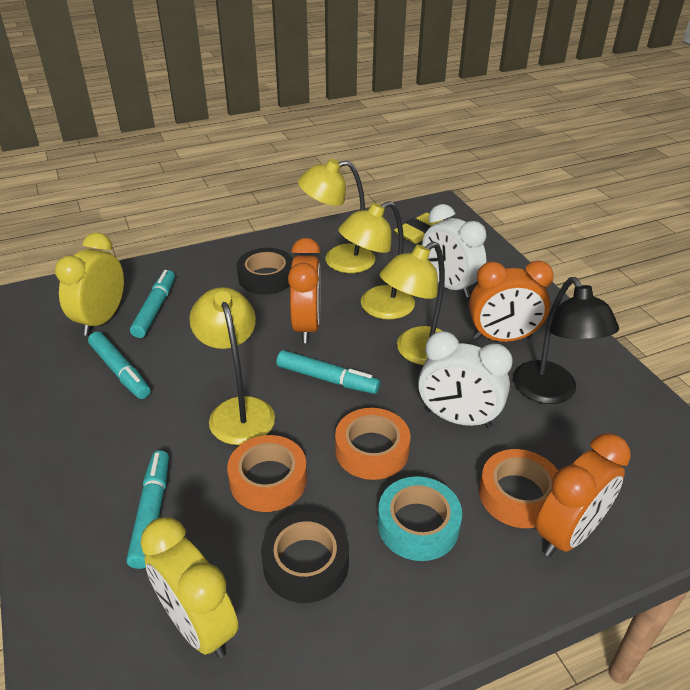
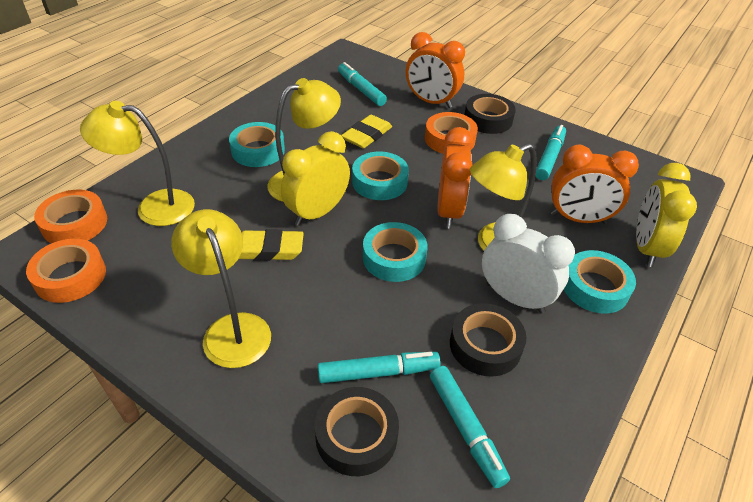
black lamp: 1 -> 0
black tape: 2 -> 3
turquoise tape: 1 -> 4
white clock: 2 -> 1
yellow eraser: 1 -> 2

